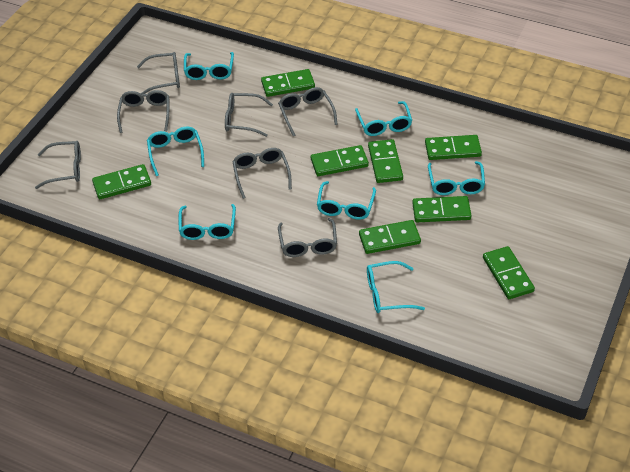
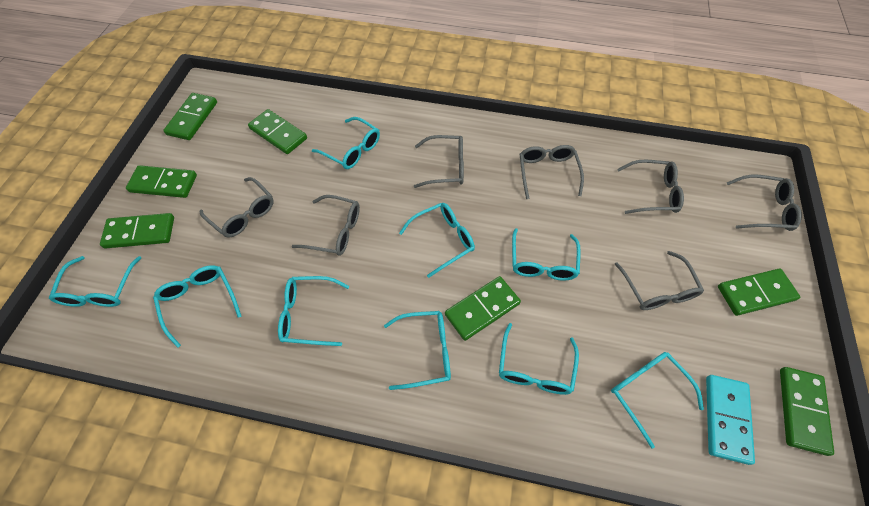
green domino: 8 -> 7
turquoise domino: 0 -> 1
turquoise glasses: 7 -> 9

